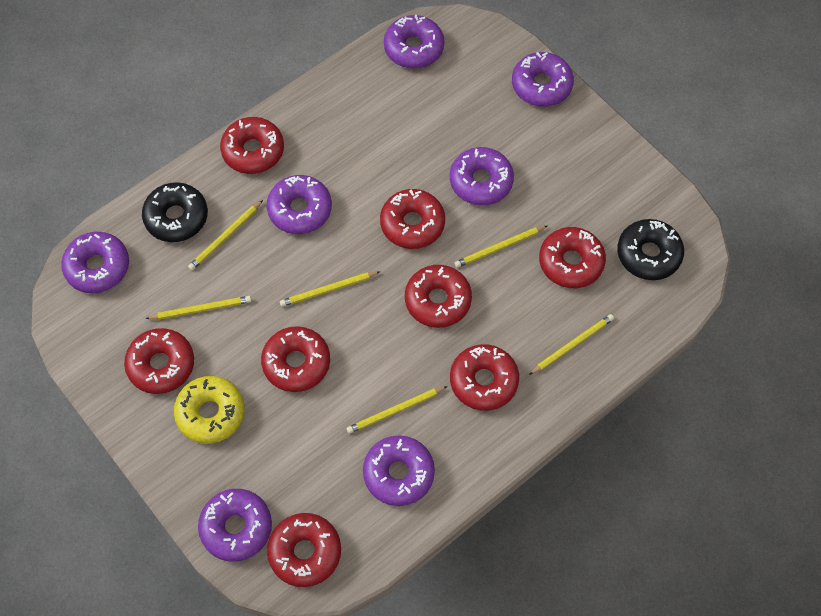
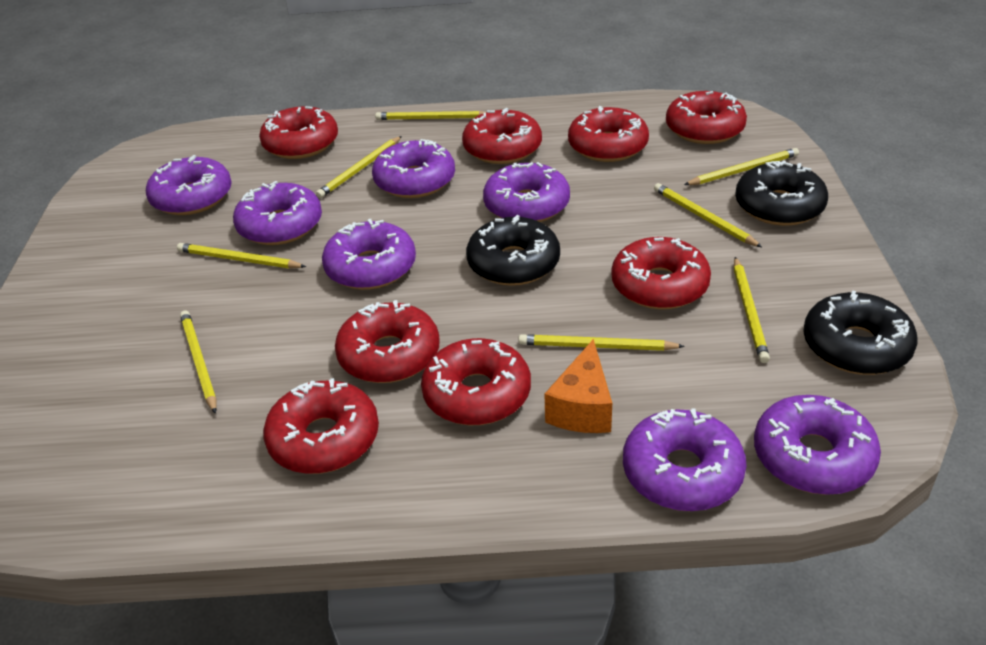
black donut: 2 -> 3
orange cheese: 0 -> 1
yellow donut: 1 -> 0
yellow pencil: 6 -> 8

